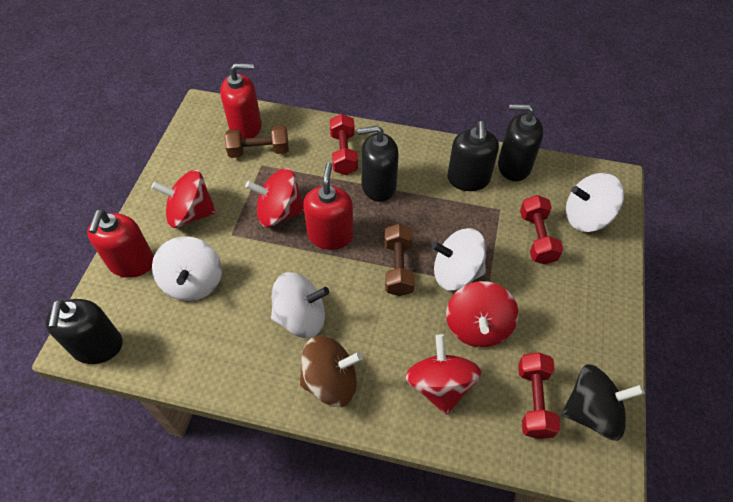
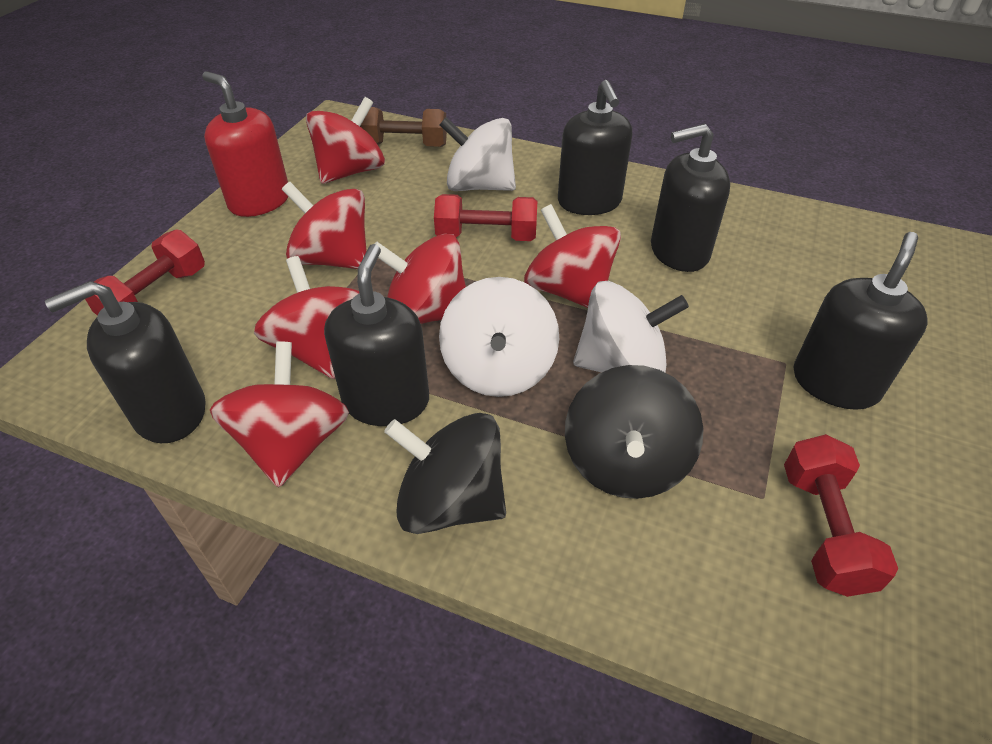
black soap dispenser: 4 -> 5
black spinning top: 1 -> 2
brown dumbbell: 2 -> 1
brown spinning top: 1 -> 0
red soap dispenser: 3 -> 1
red spinning top: 4 -> 6
white spinning top: 4 -> 3

